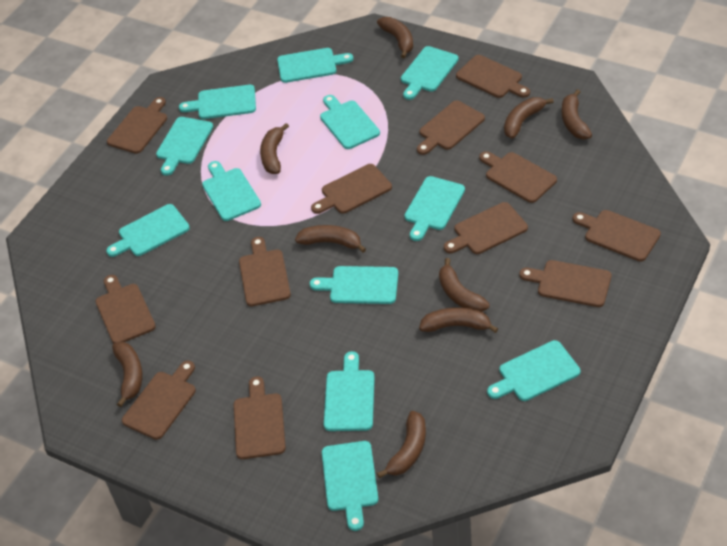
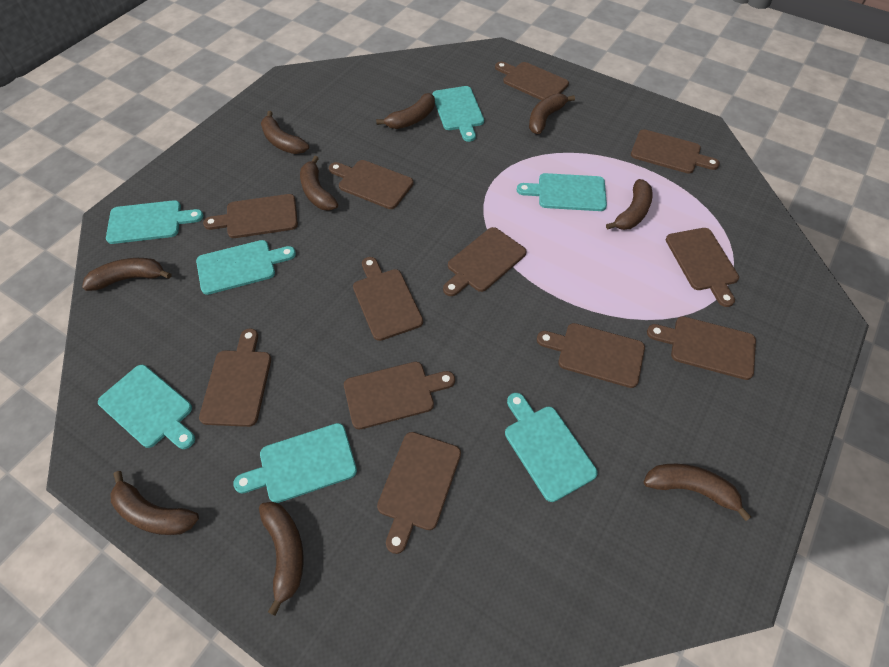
turquoise cutting board: 12 -> 7

